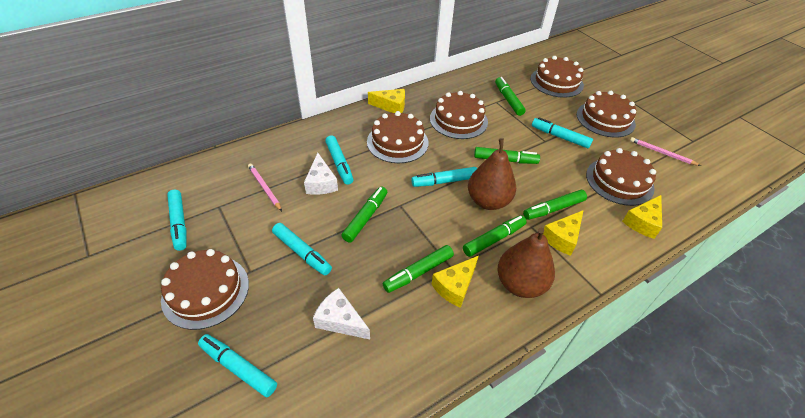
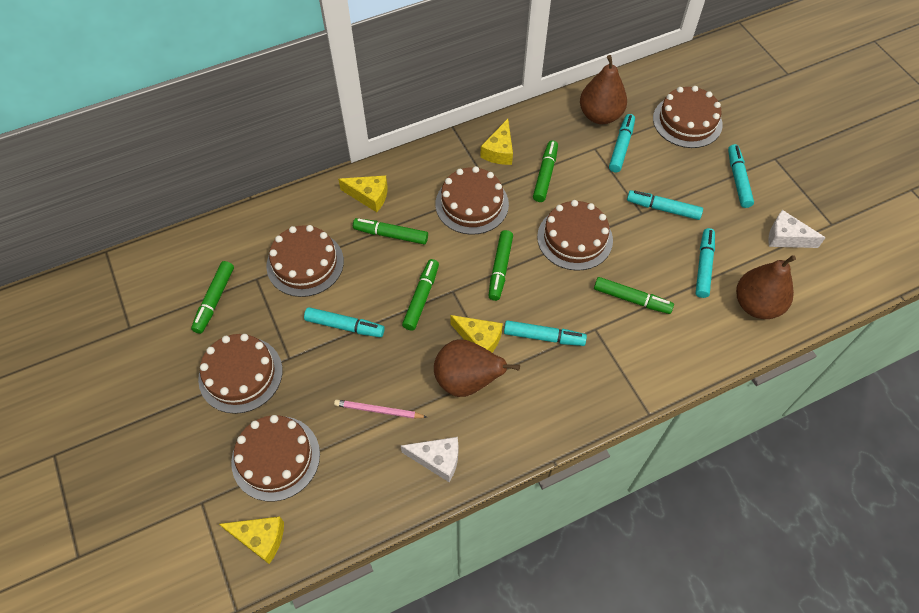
brown pear: 2 -> 3
pink pencil: 2 -> 1

